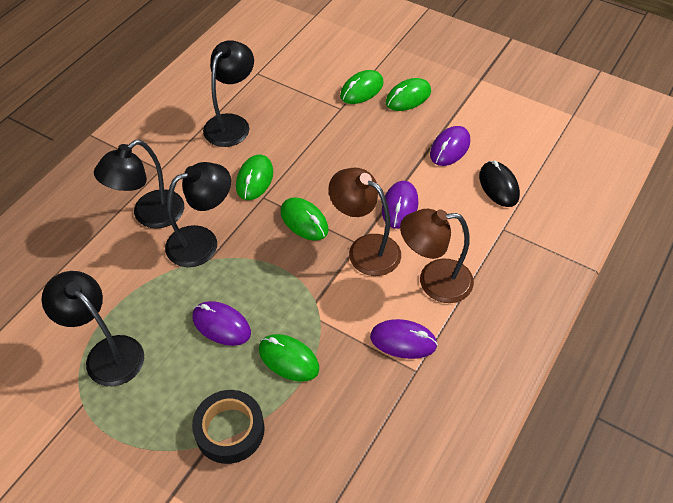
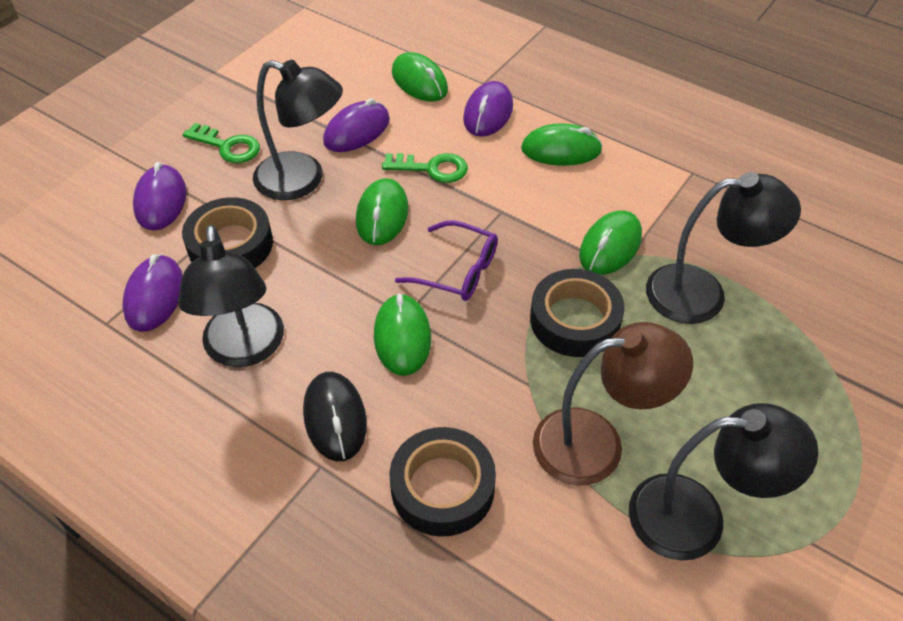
black tape: 1 -> 3
brown lamp: 2 -> 1
green key: 0 -> 2
purple glasses: 0 -> 1

